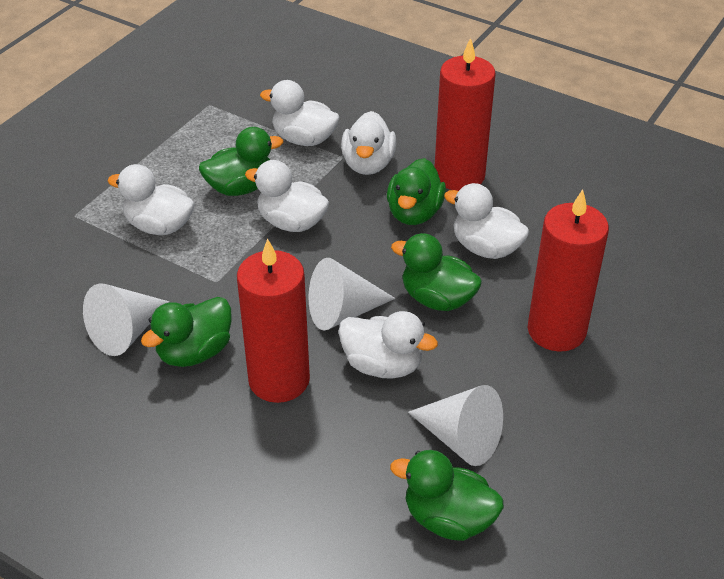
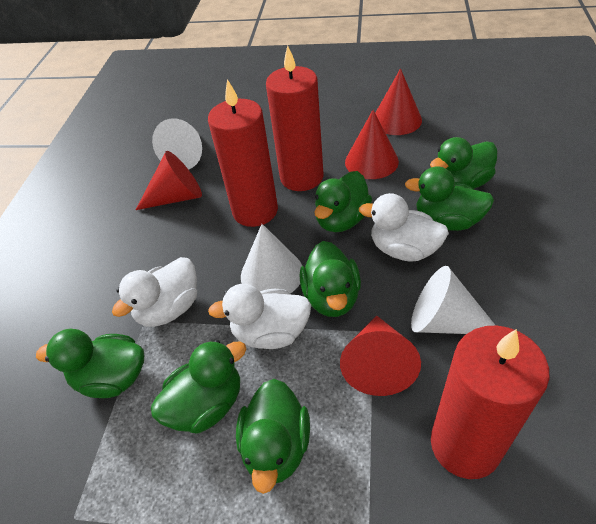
green duck: 5 -> 7
red cone: 0 -> 4
white duck: 6 -> 3

